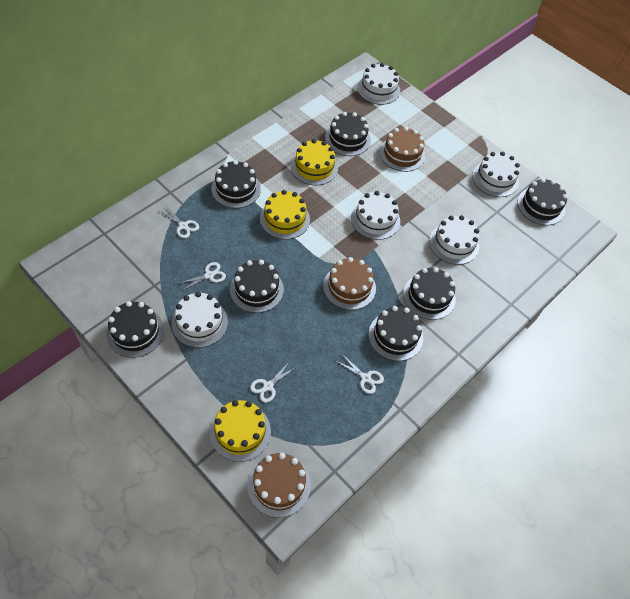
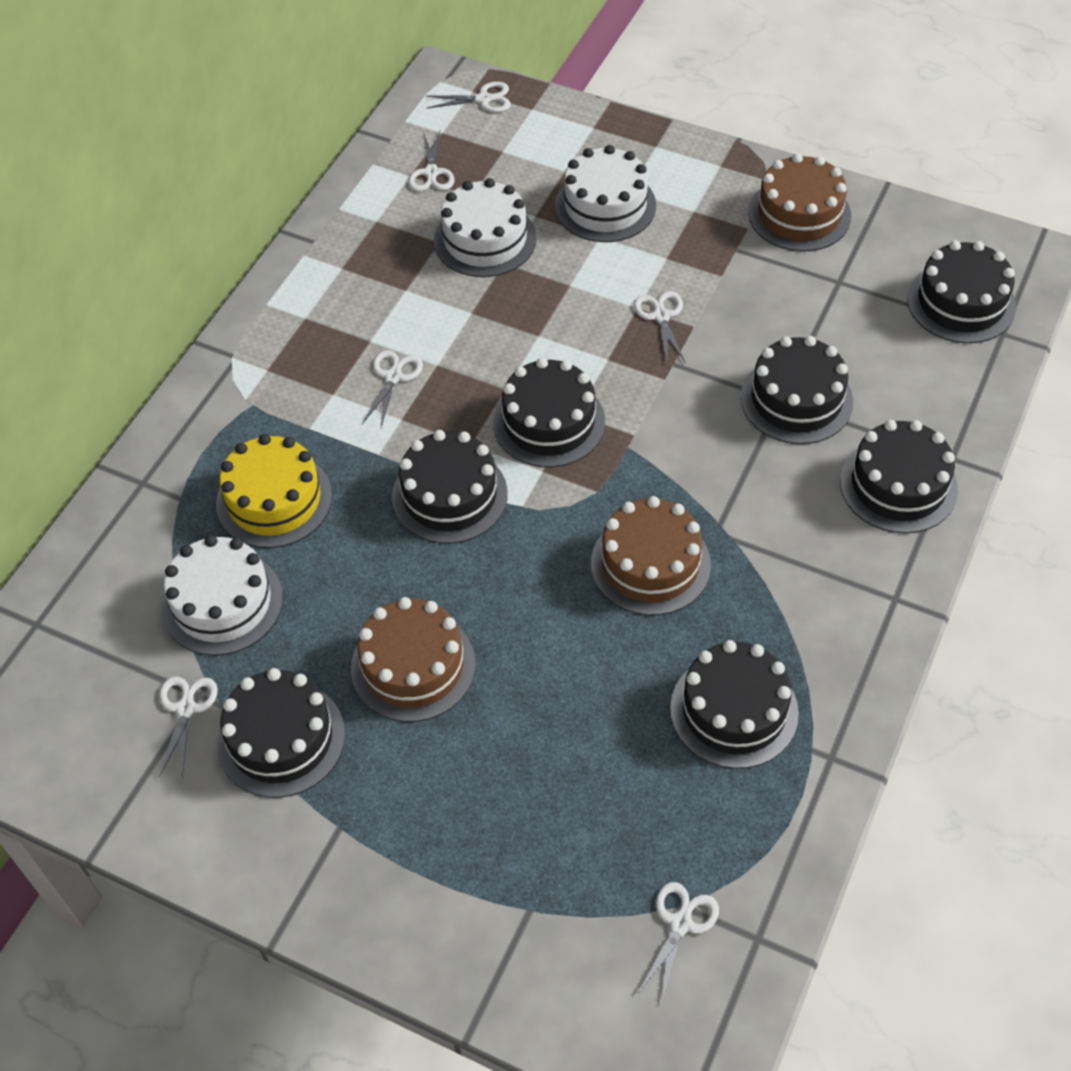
white cake: 5 -> 3
white scissors: 4 -> 6
yellow cake: 3 -> 1

